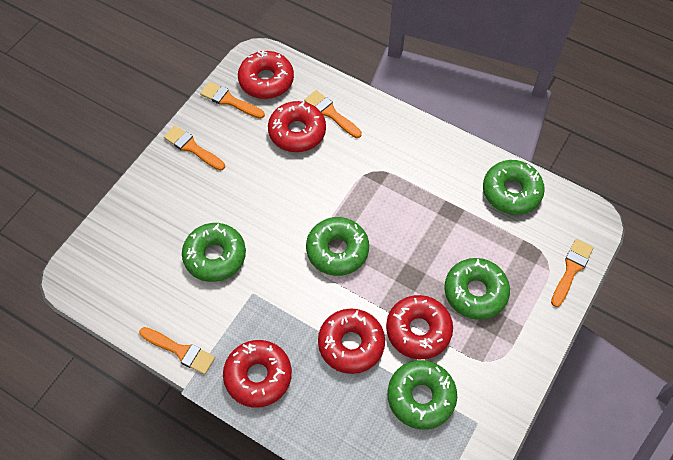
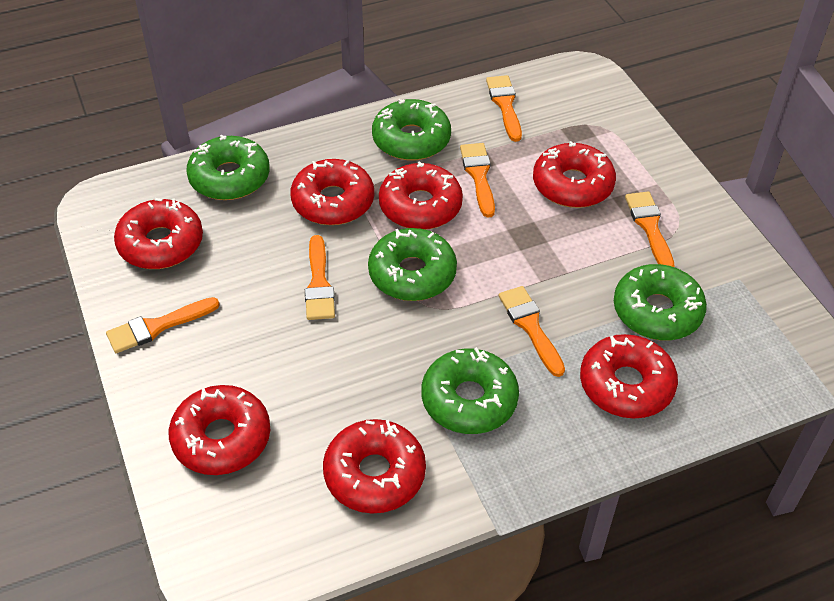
orange brush: 5 -> 6
red donut: 5 -> 7

